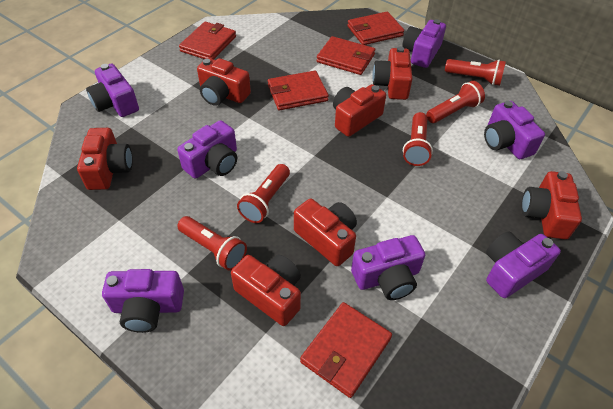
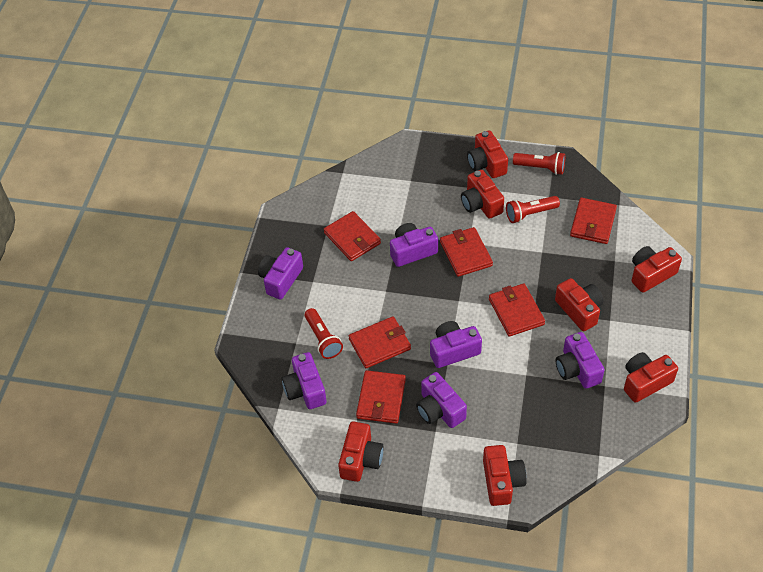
purple camera: 7 -> 6
red flashlight: 5 -> 3
red wallet: 5 -> 6

